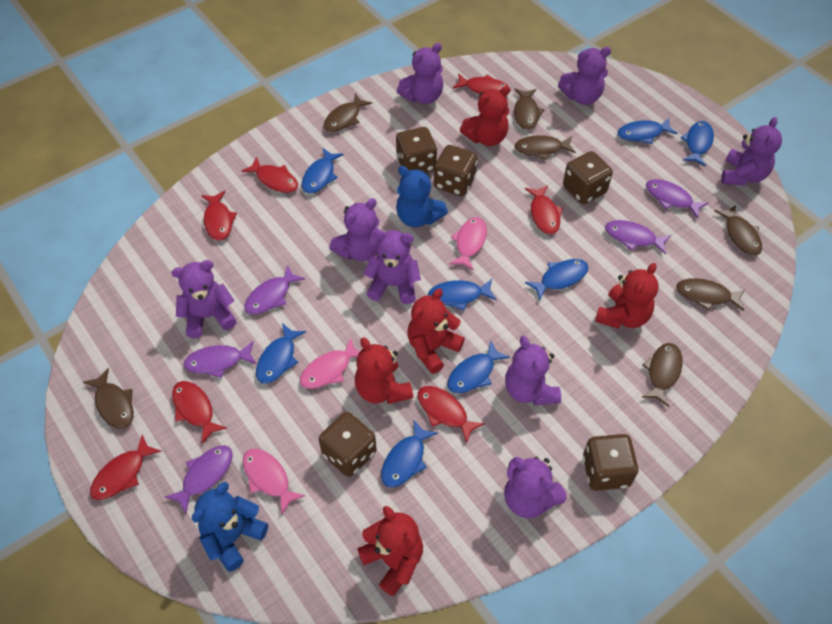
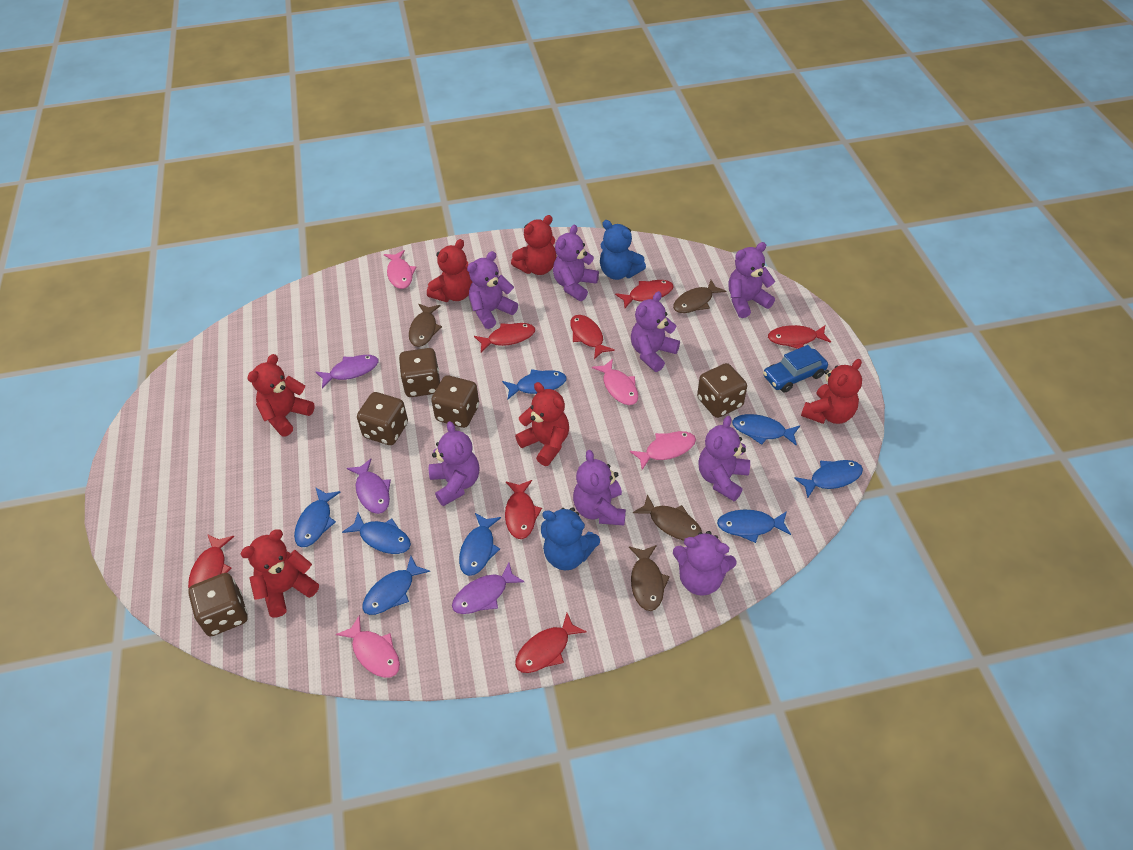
blue car: 0 -> 1
brown fish: 7 -> 4
pink fish: 3 -> 4
purple fish: 5 -> 3
red teddy bear: 5 -> 6

